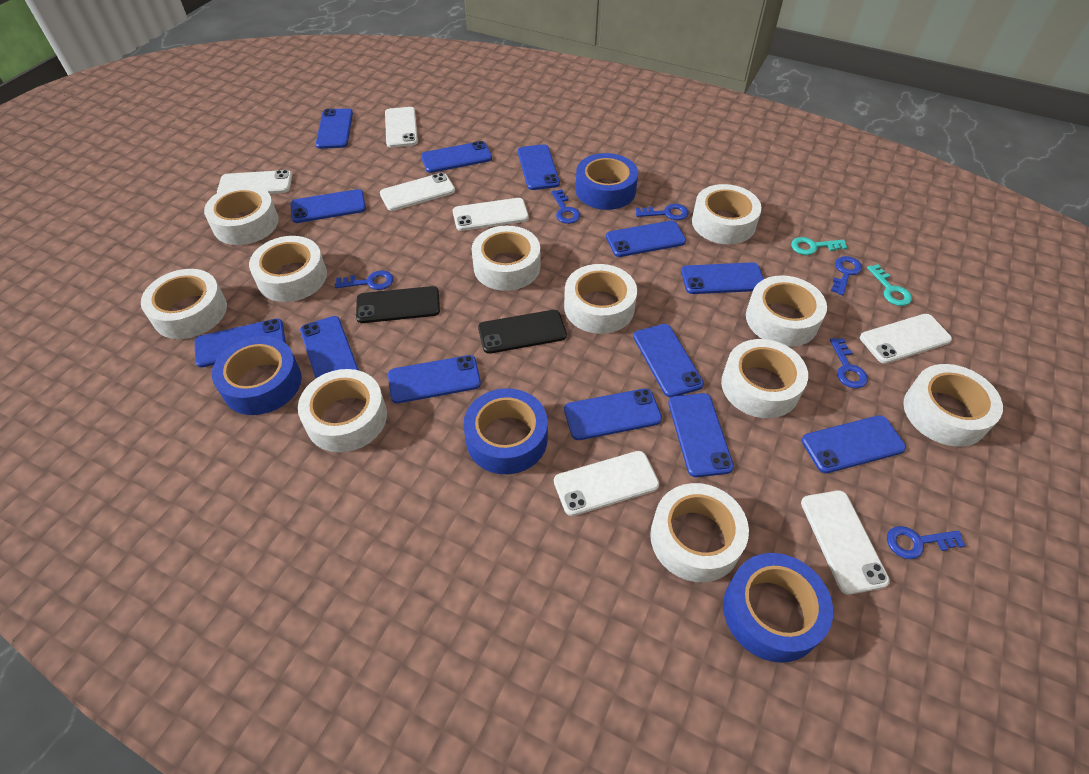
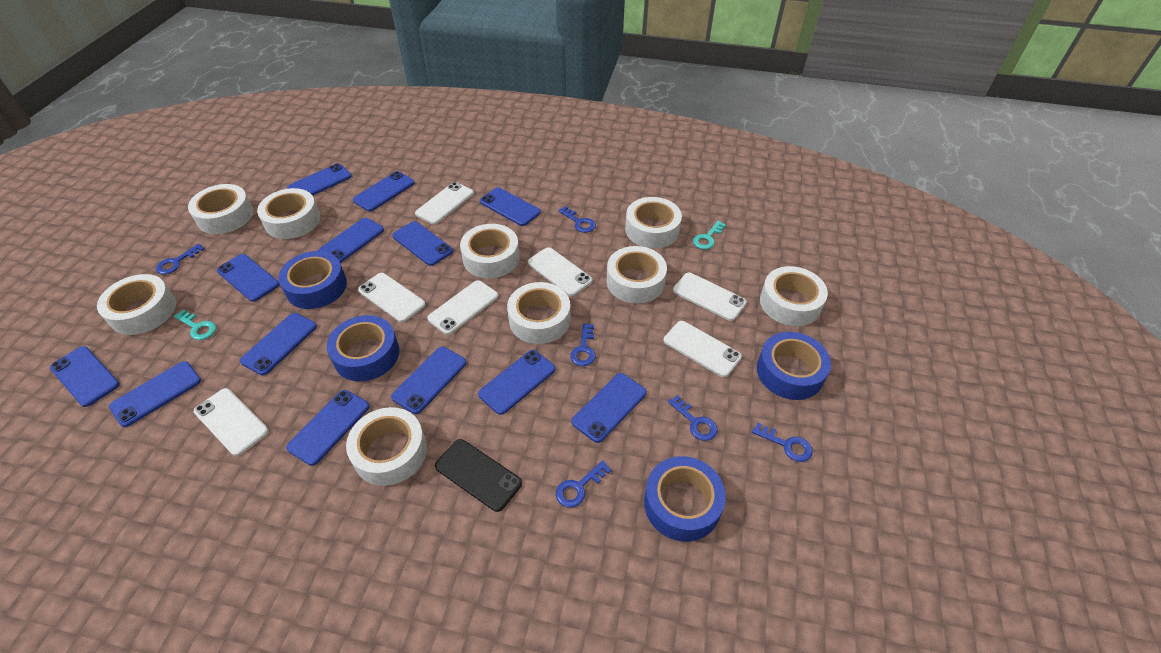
black phone: 2 -> 1
white tape: 11 -> 9

